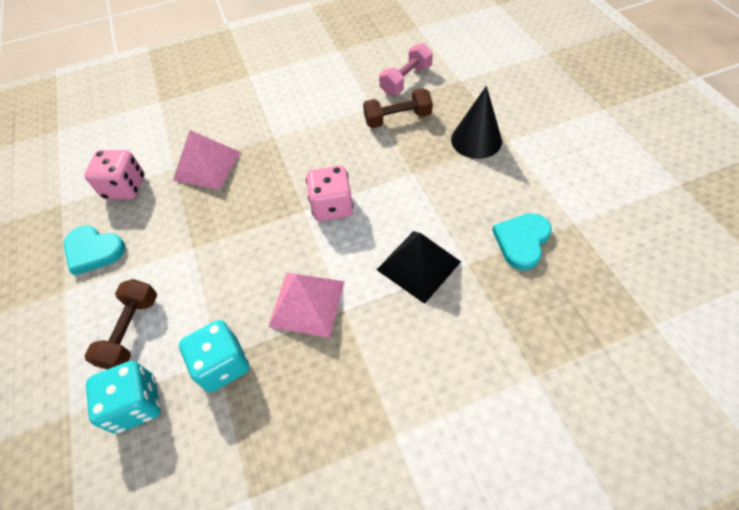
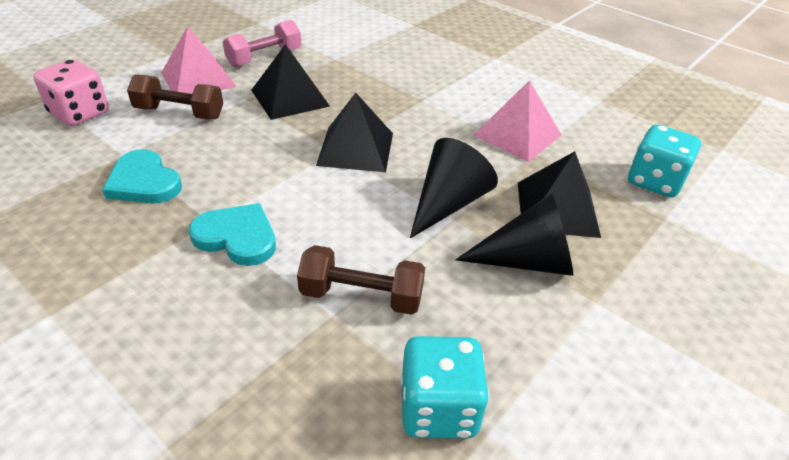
black cone: 1 -> 2
black pyramid: 1 -> 3
pink dice: 2 -> 1

